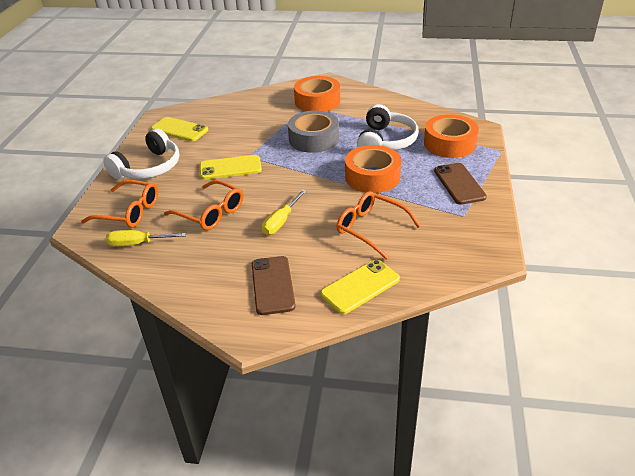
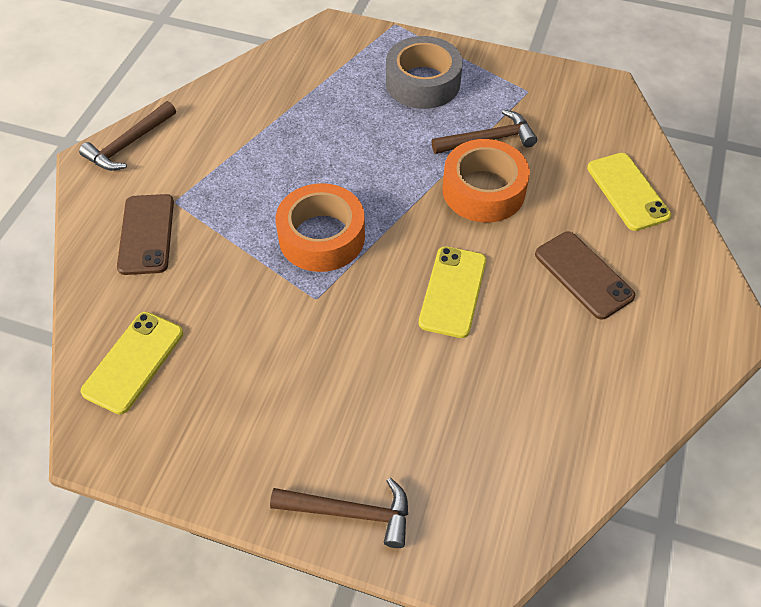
brown hammer: 0 -> 3
orange glasses: 3 -> 0
orange tape: 3 -> 2
white headphones: 2 -> 0
yellow screwdriver: 2 -> 0

